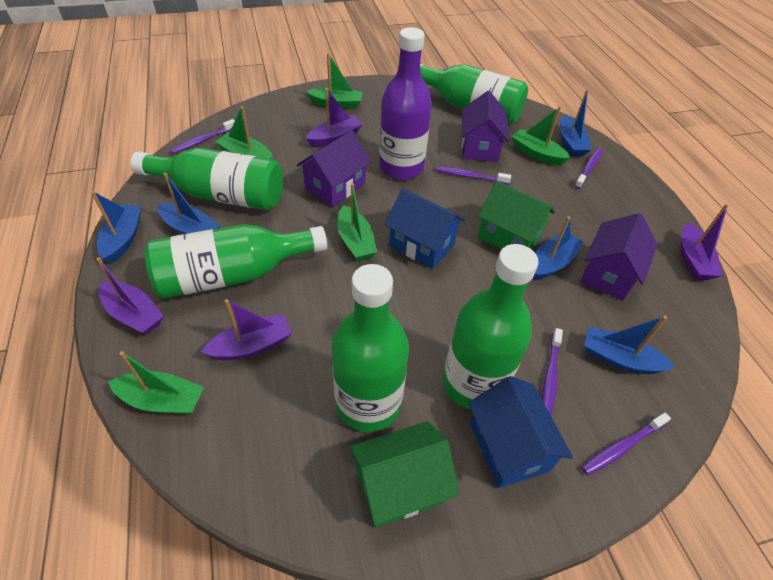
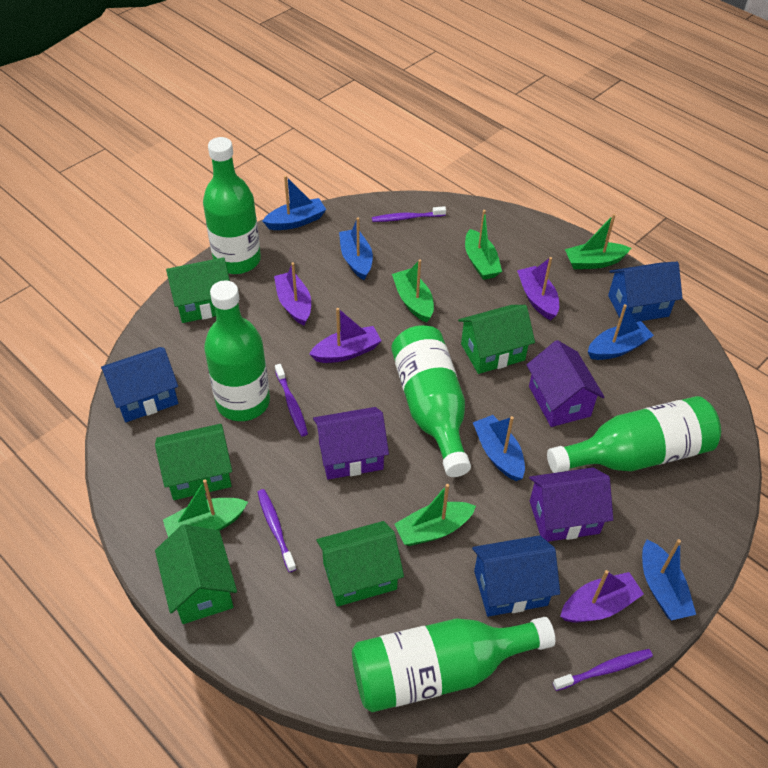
blue house: 2 -> 3
green house: 2 -> 5
purple bottle: 1 -> 0
purple toothbrush: 5 -> 4

